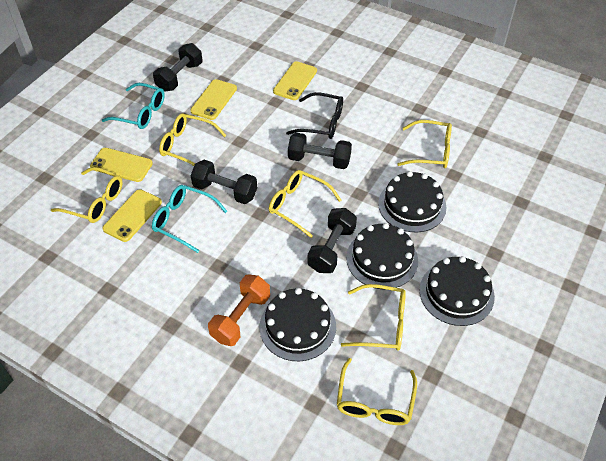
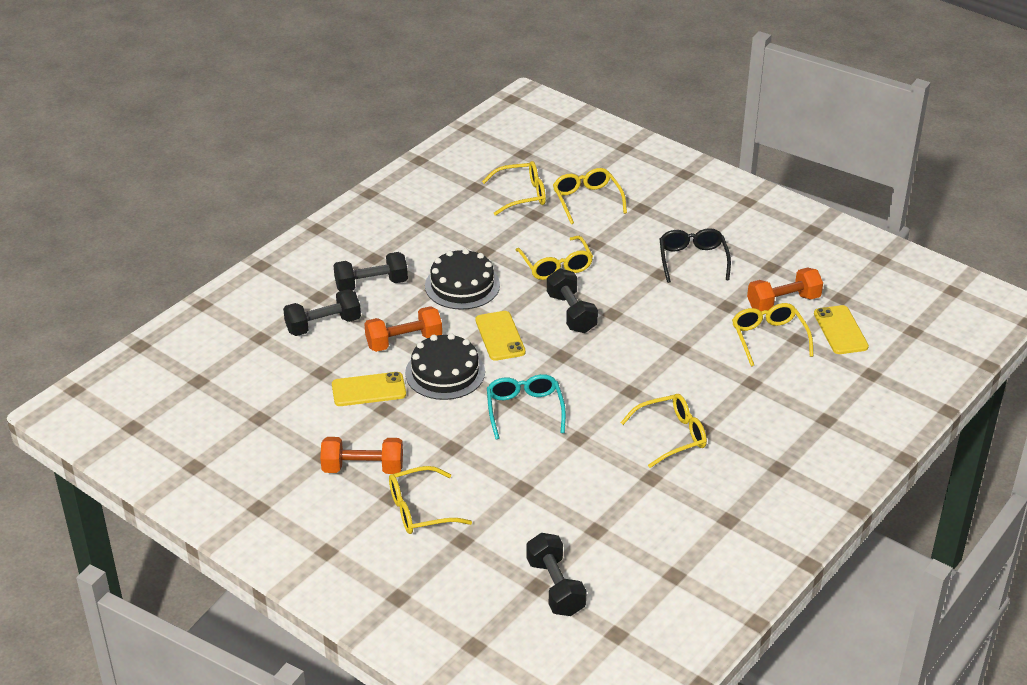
black cake: 4 -> 2
orange dumbbell: 1 -> 3
turquoise glasses: 2 -> 1
yellow phone: 4 -> 3

